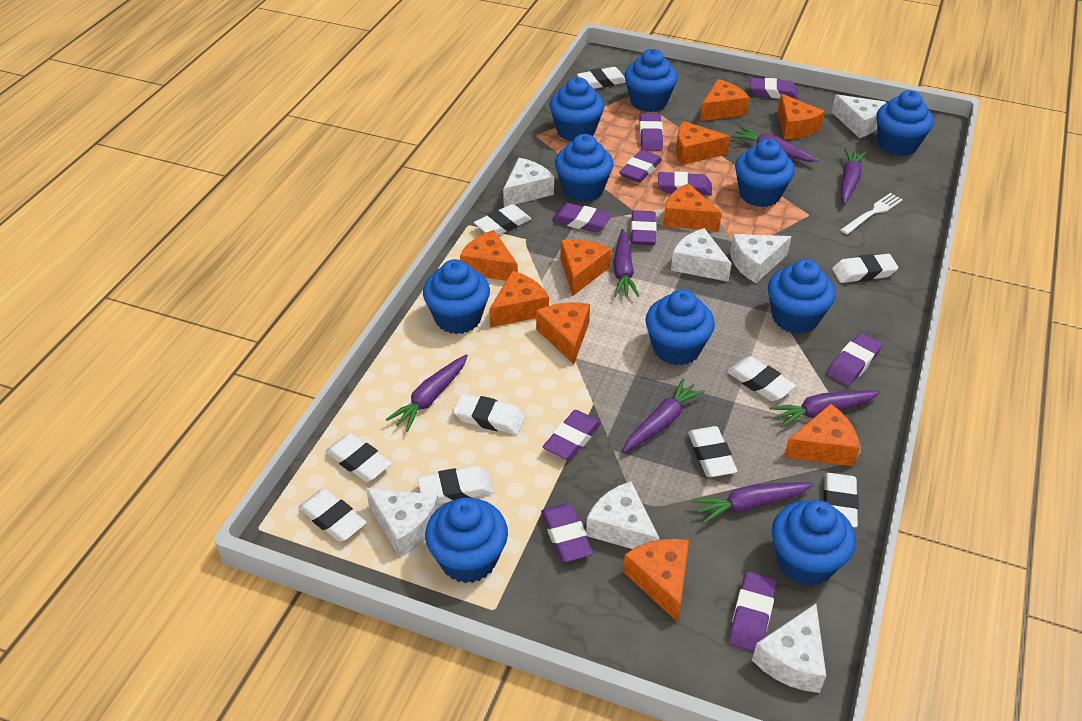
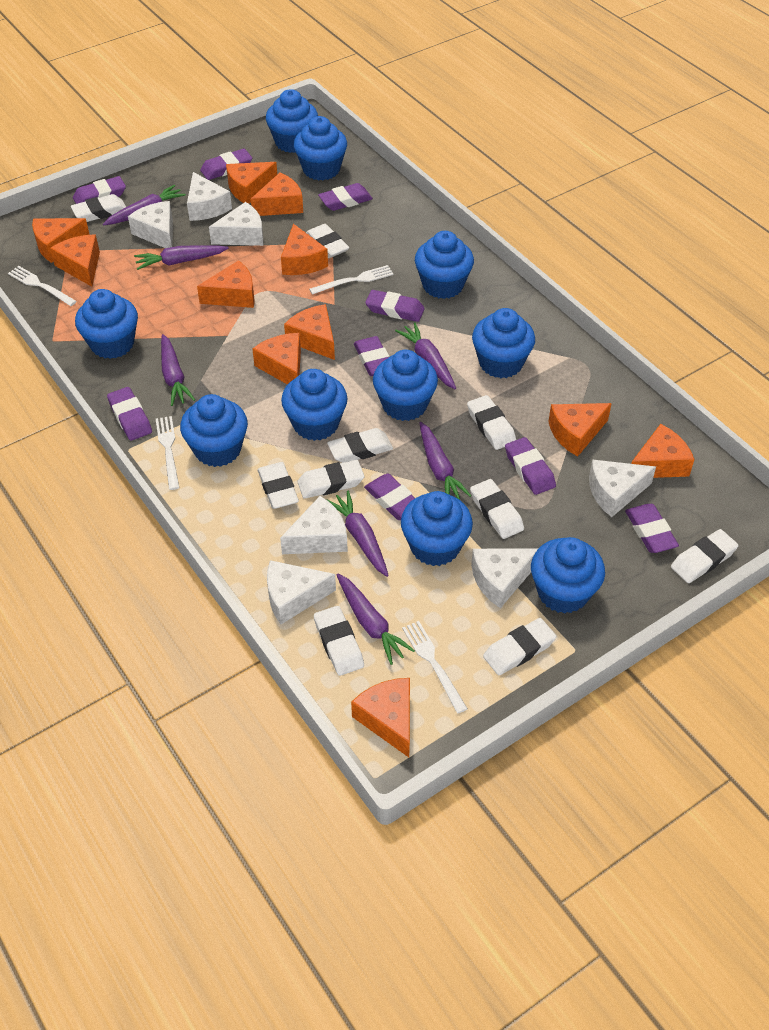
orange cheese: 10 -> 11
purple eraser: 10 -> 9
white fork: 1 -> 4

